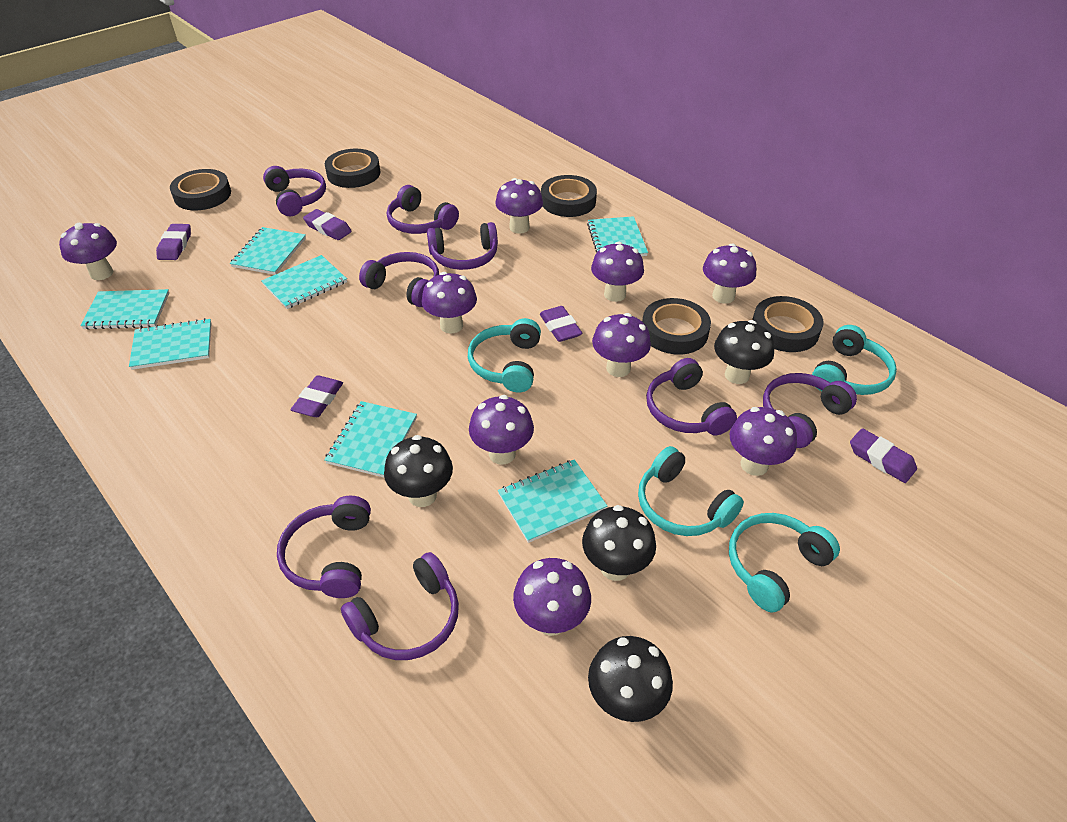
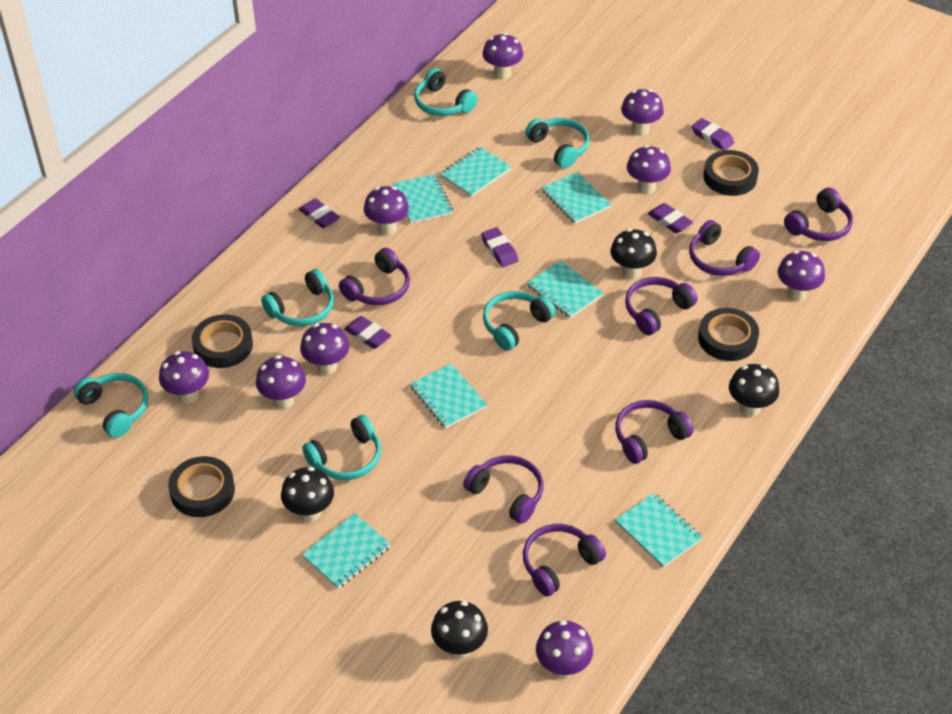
black tape: 5 -> 4
purple headphones: 8 -> 7
turquoise headphones: 4 -> 6

